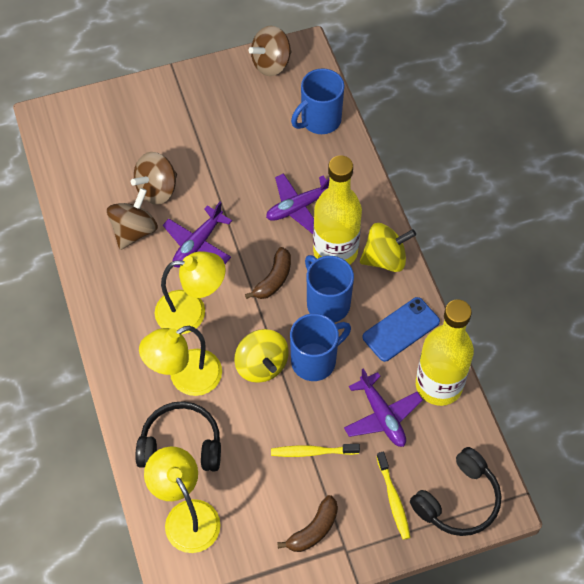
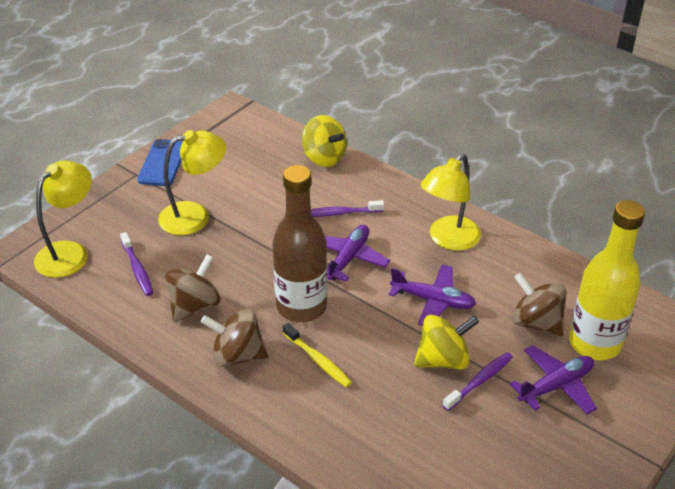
black headphones: 2 -> 0
blue mug: 3 -> 0
brown banana: 2 -> 0
brown bottle: 0 -> 1
purple toothbrush: 0 -> 3
yellow bottle: 2 -> 1
yellow toothbrush: 2 -> 1

